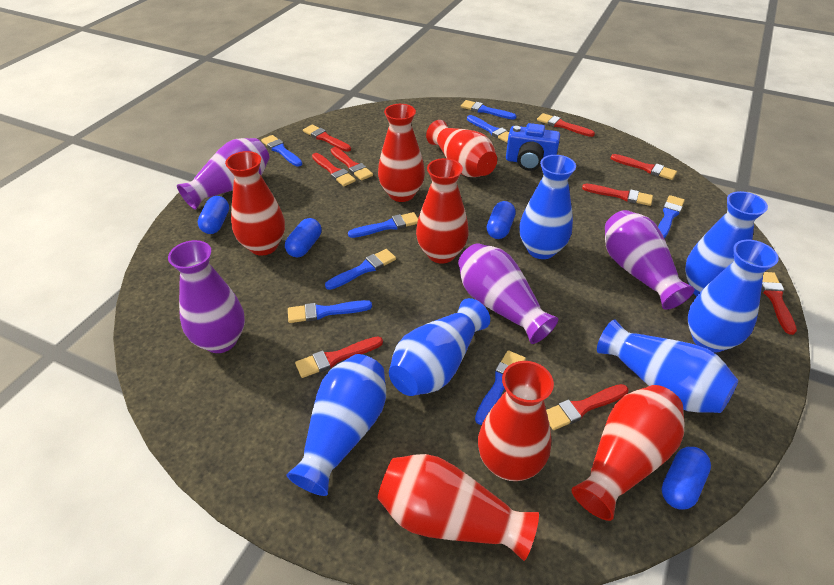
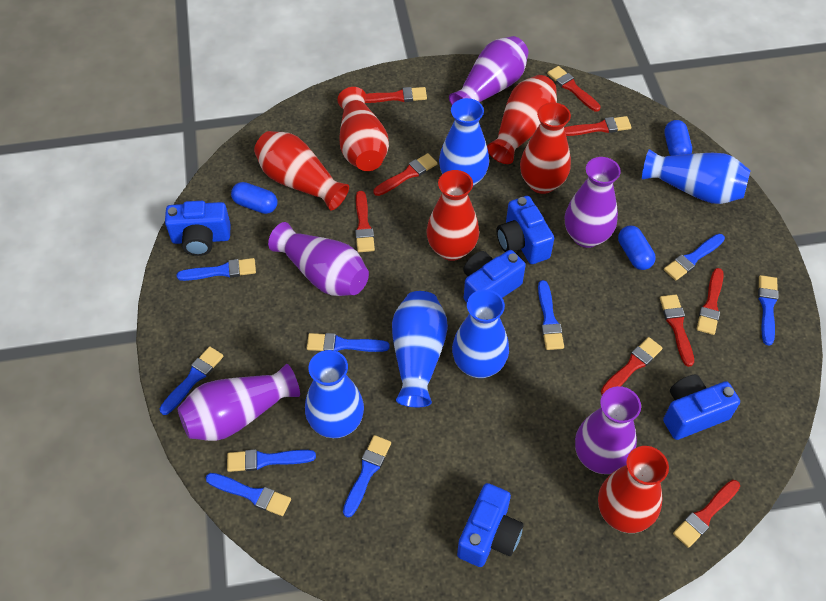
blue brush: 8 -> 9
blue camera: 1 -> 5
blue capsule: 4 -> 3
blue vase: 6 -> 5
purple vase: 4 -> 5
red vase: 7 -> 6

